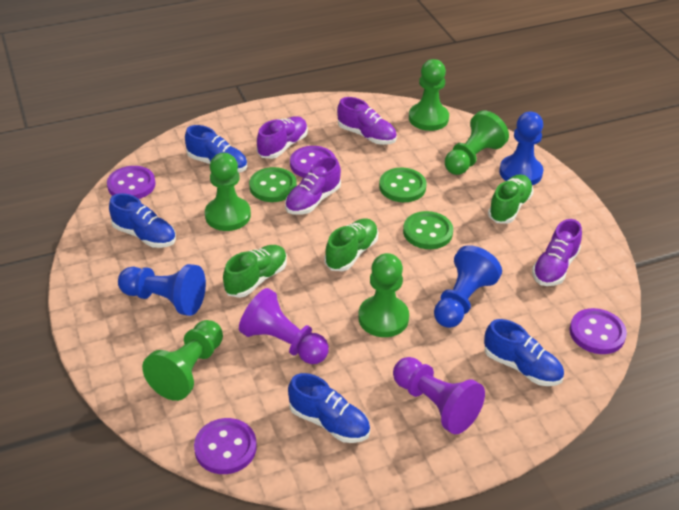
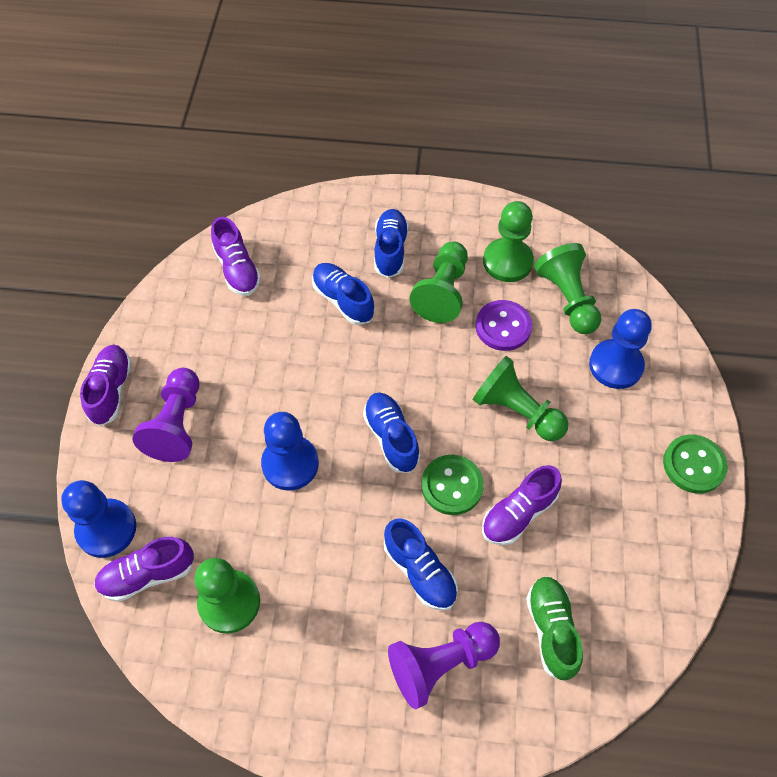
green button: 3 -> 2
green shoe: 3 -> 1
purple button: 4 -> 1

